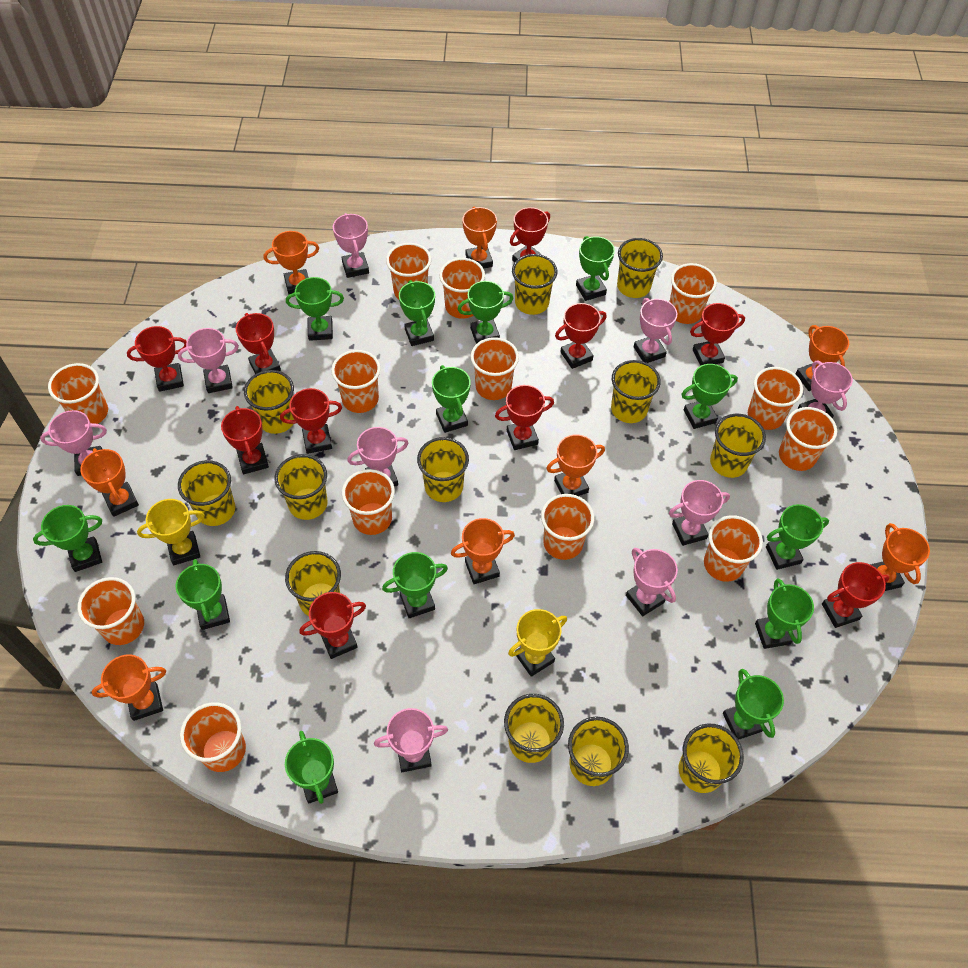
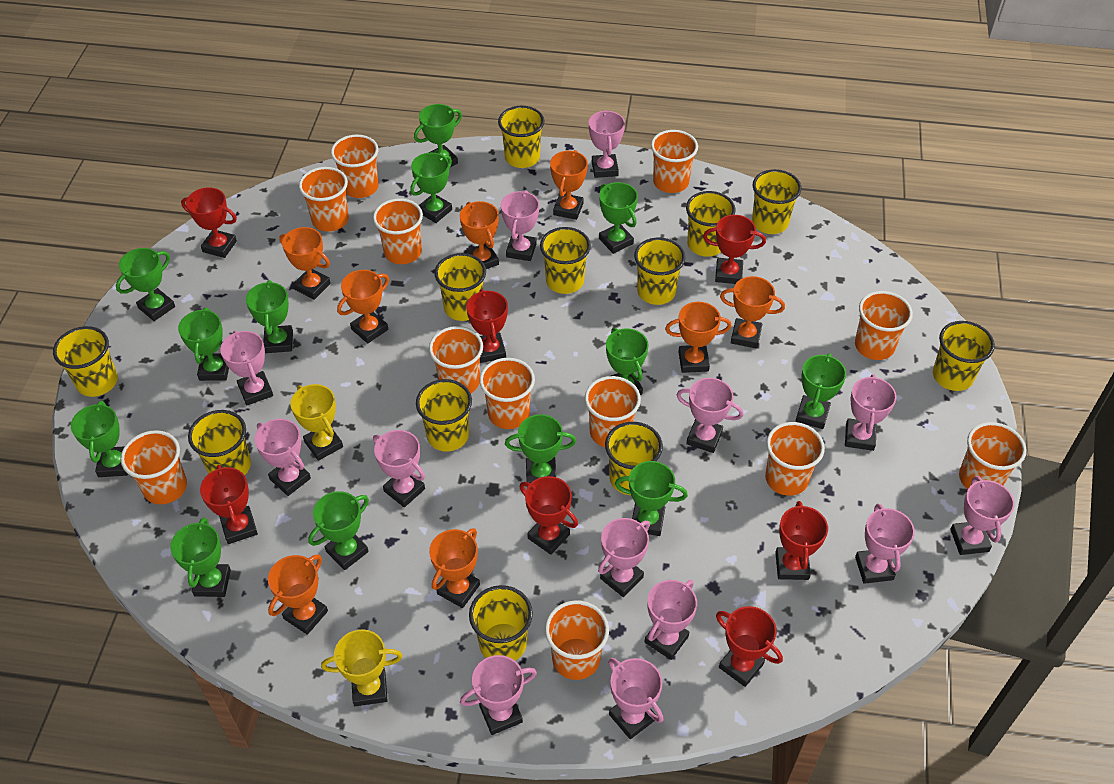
orange cup: 13 -> 12
pink trophy: 9 -> 13
red trophy: 10 -> 7

